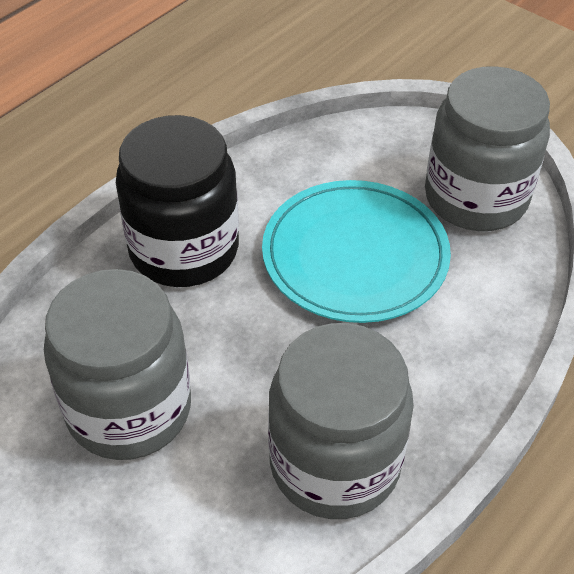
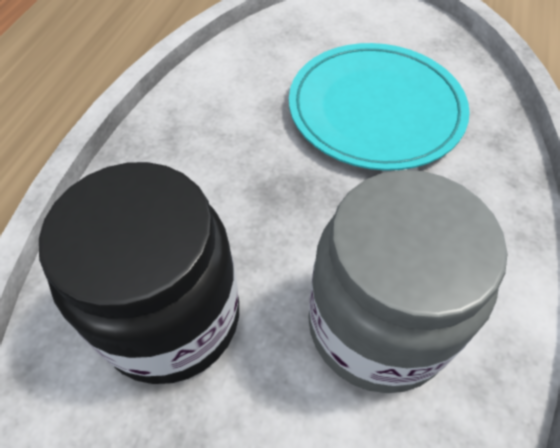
grey jar: 3 -> 1

